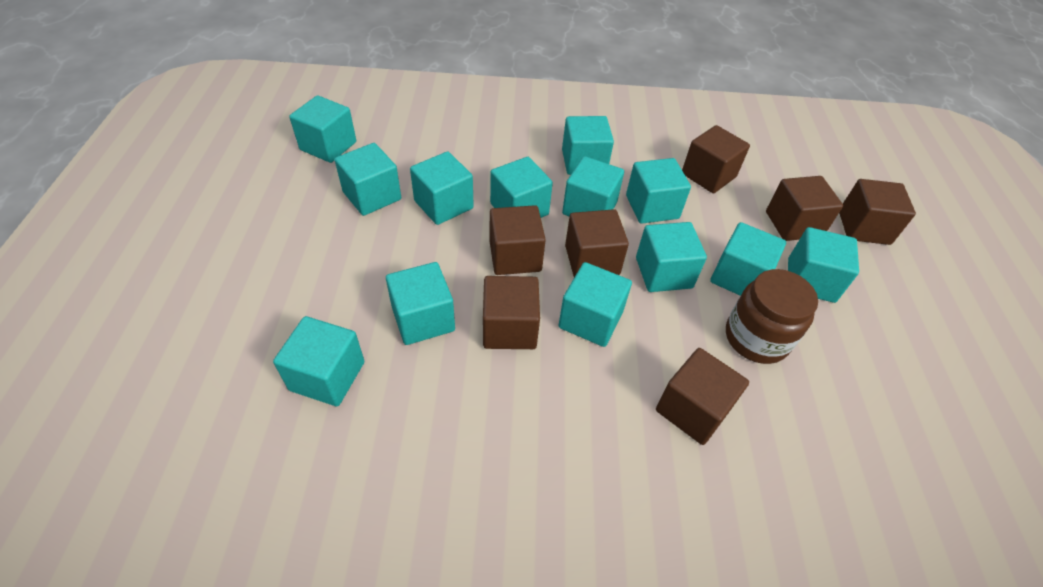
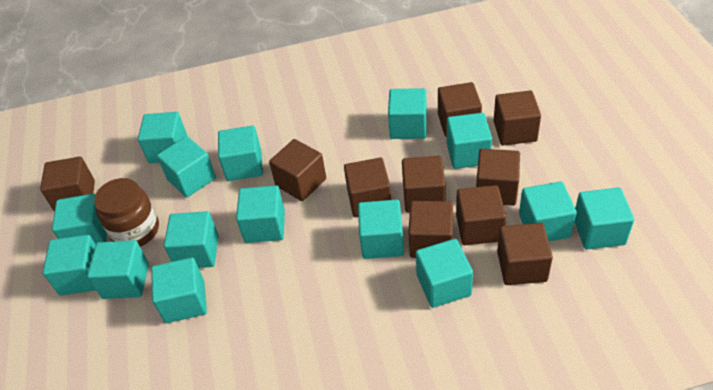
brown cube: 7 -> 10
turquoise cube: 13 -> 15

